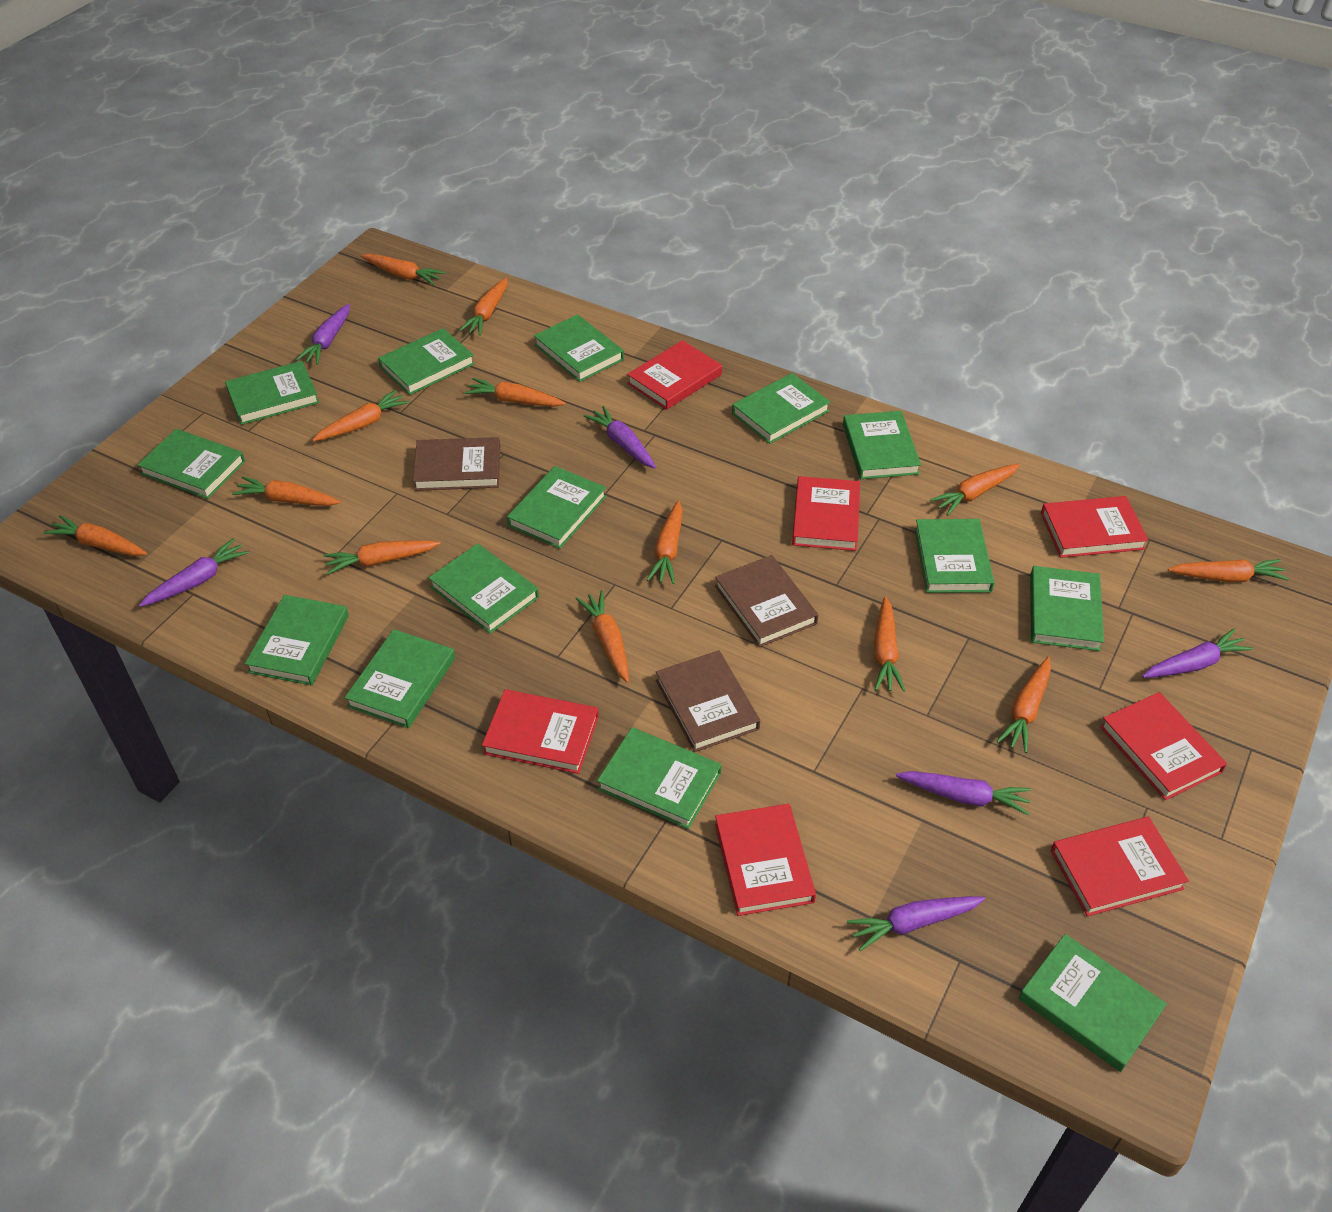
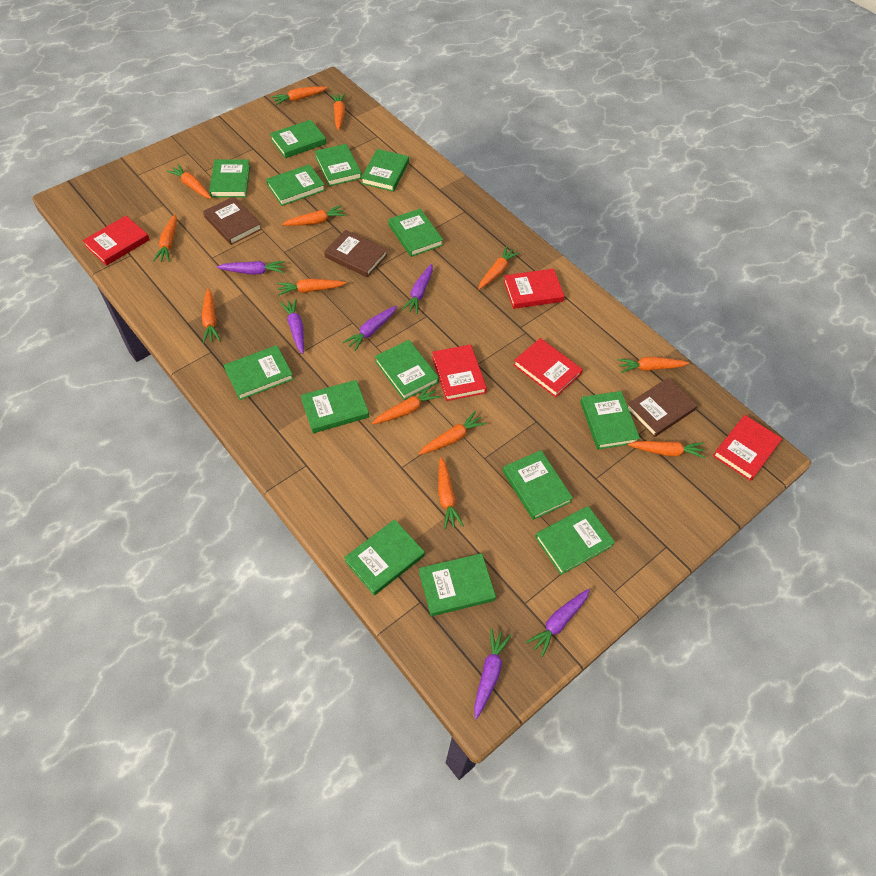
red book: 7 -> 5

